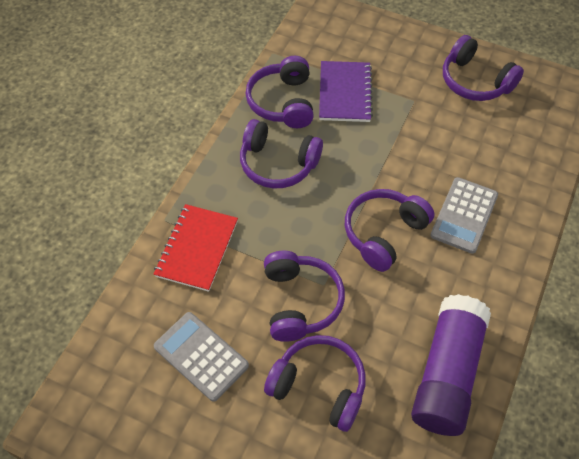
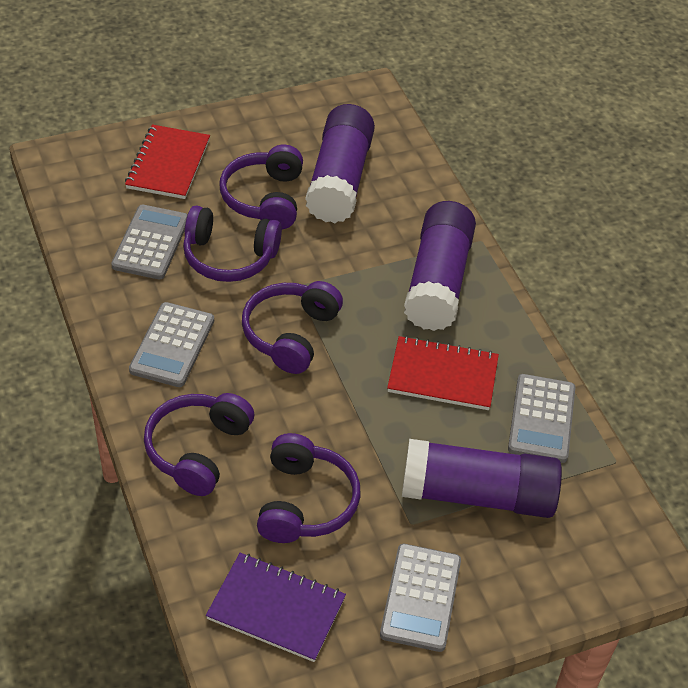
grey calculator: 2 -> 4
purple glue stick: 1 -> 3
purple headphones: 6 -> 5
red notebook: 1 -> 2

